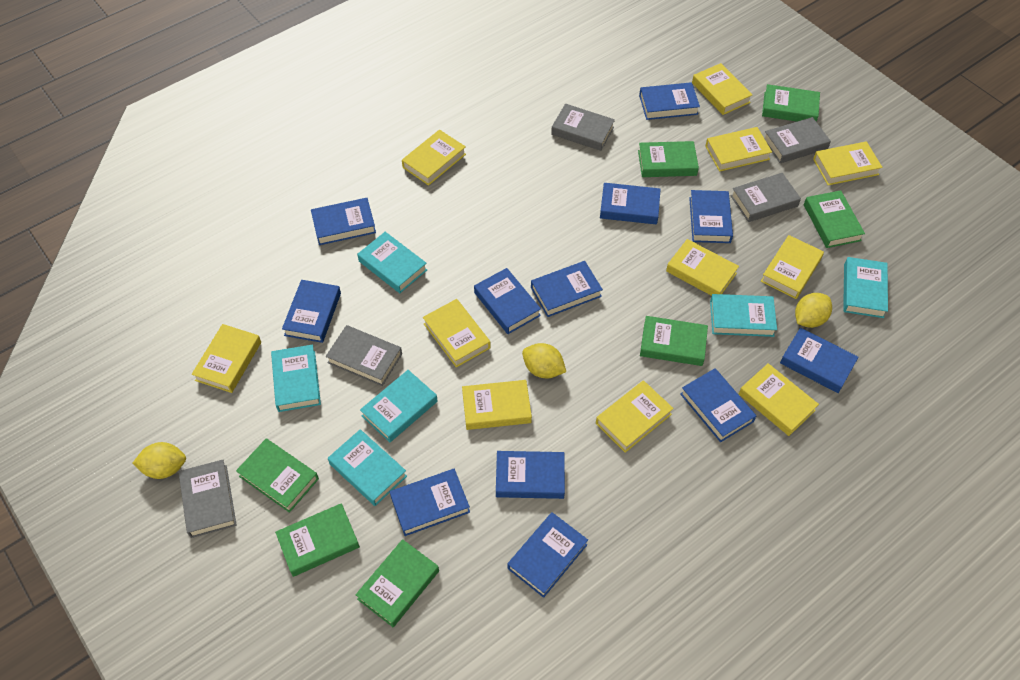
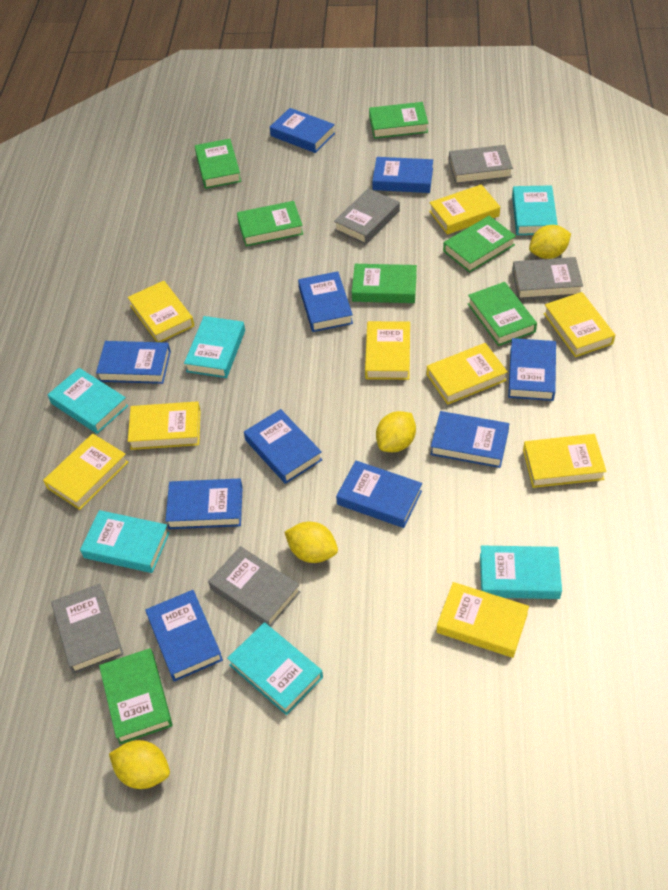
blue book: 12 -> 10
yellow book: 11 -> 9
yellow lemon: 3 -> 4

